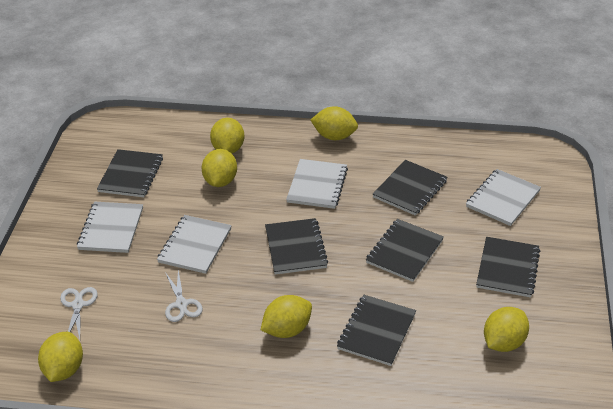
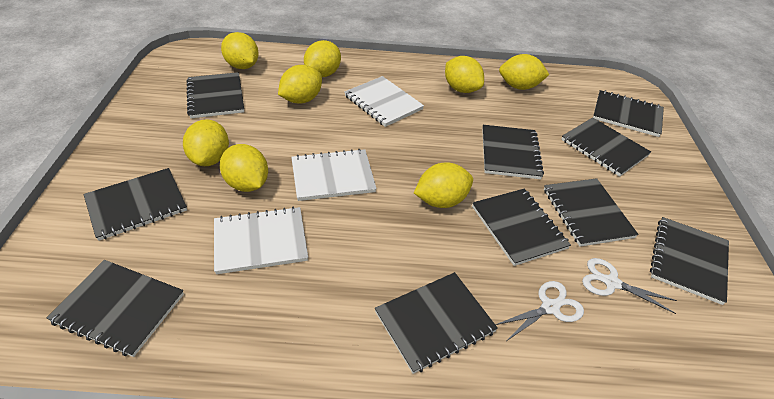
black notebook: 6 -> 10
white notebook: 4 -> 3
yellow lemon: 6 -> 8

